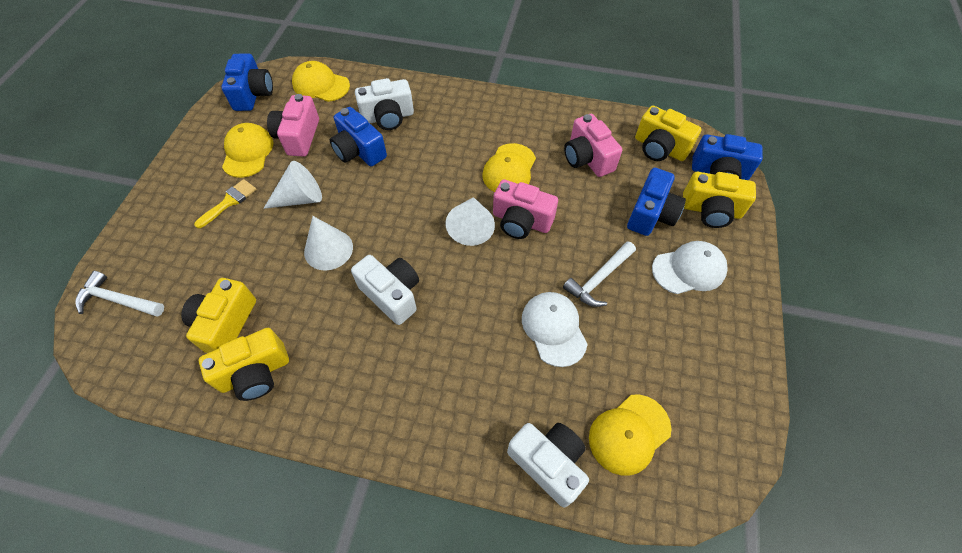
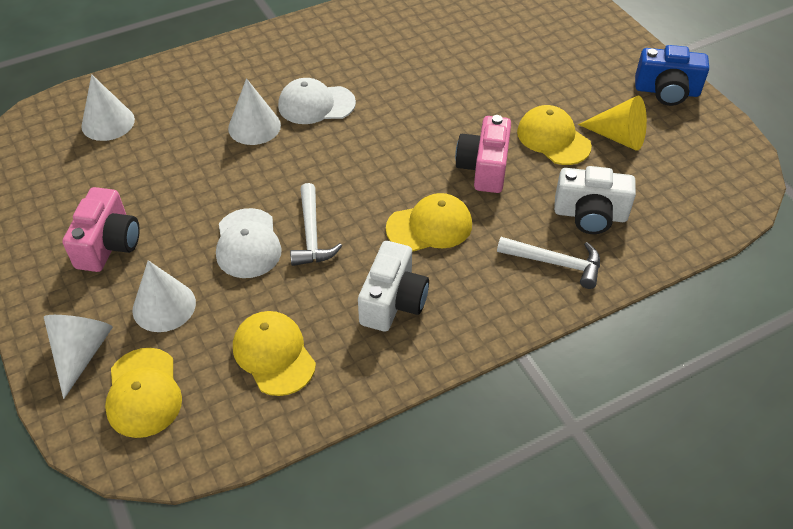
blue camera: 4 -> 1
pink camera: 3 -> 2
white camera: 3 -> 2
white cone: 3 -> 4
yellow brush: 1 -> 0
yellow camera: 4 -> 0
yellow cone: 0 -> 1

